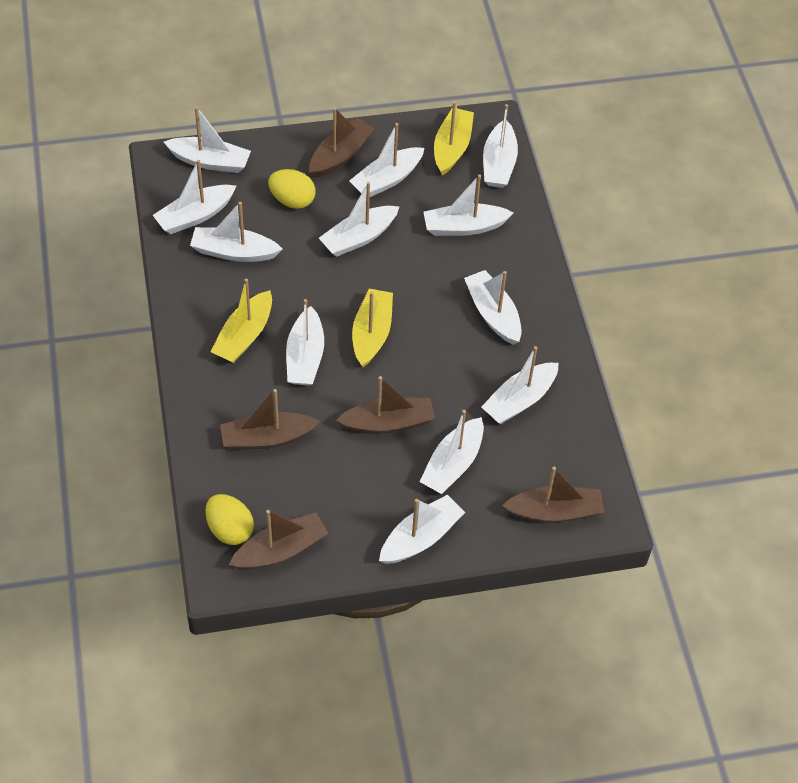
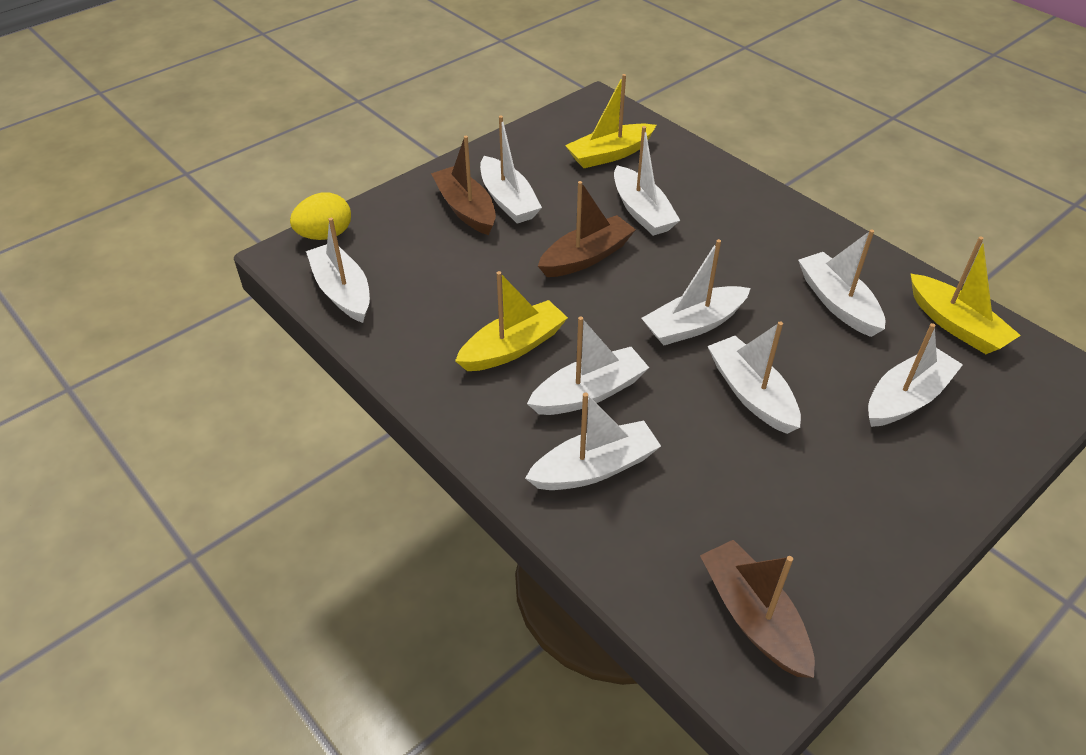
brown boat: 5 -> 3
white boat: 12 -> 9
yellow egg: 2 -> 1

